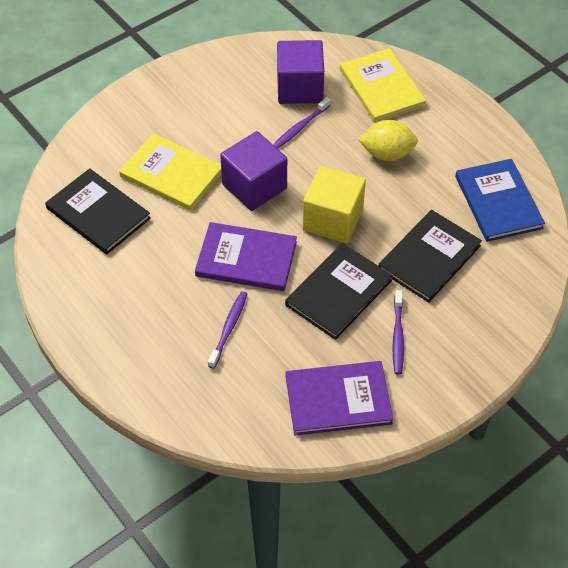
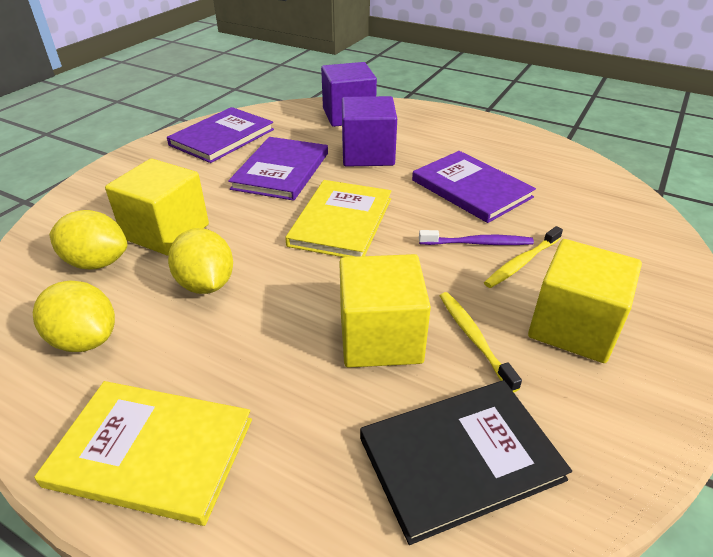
black book: 3 -> 1
blue book: 1 -> 0
purple book: 2 -> 3
purple toothbrush: 3 -> 1
yellow cube: 1 -> 3
yellow lemon: 1 -> 3
yellow toothbrush: 0 -> 2

